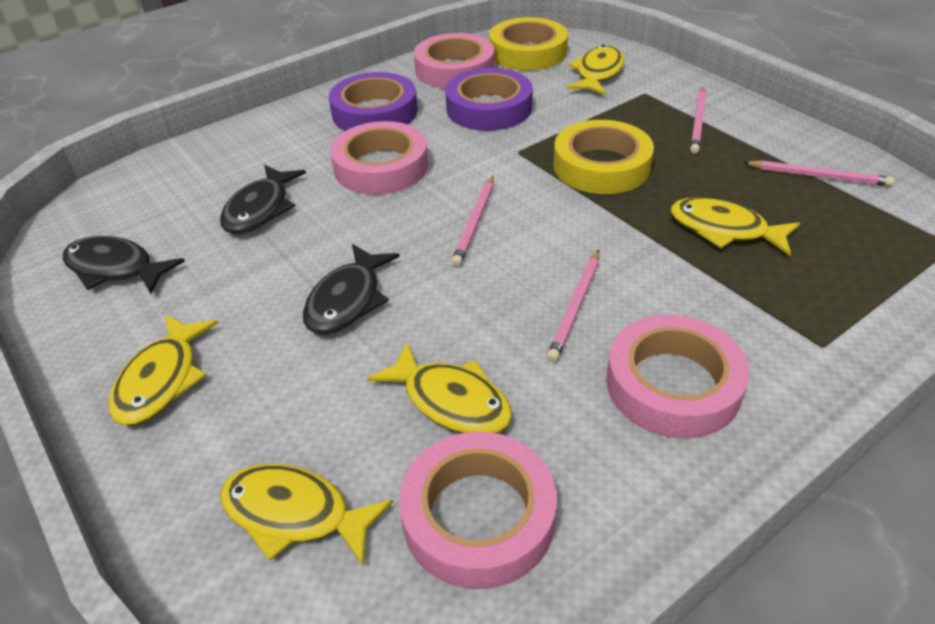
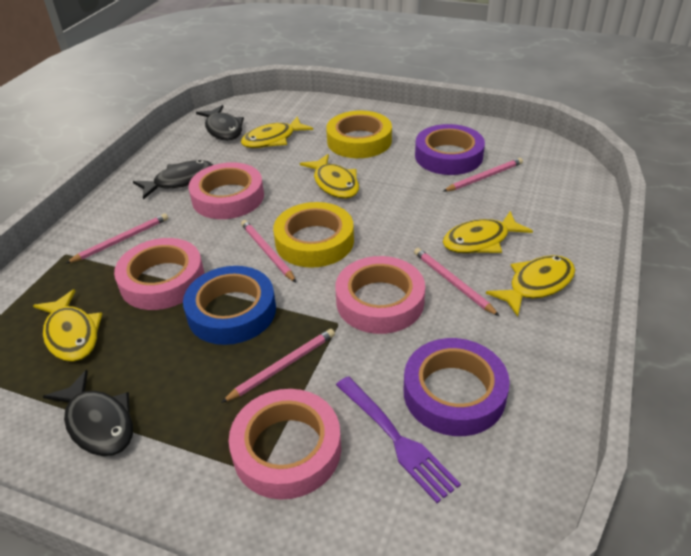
blue tape: 0 -> 1
pink pencil: 4 -> 5
purple fork: 0 -> 1

